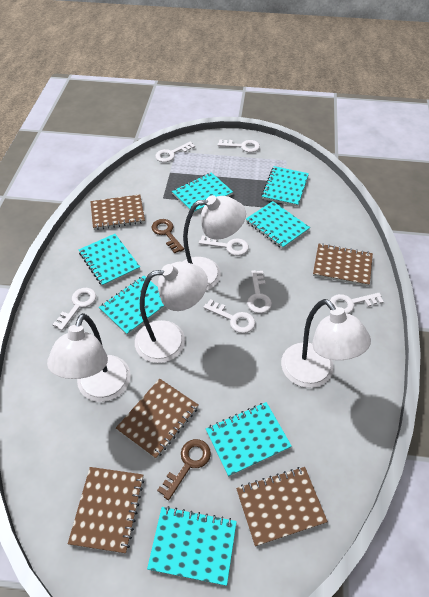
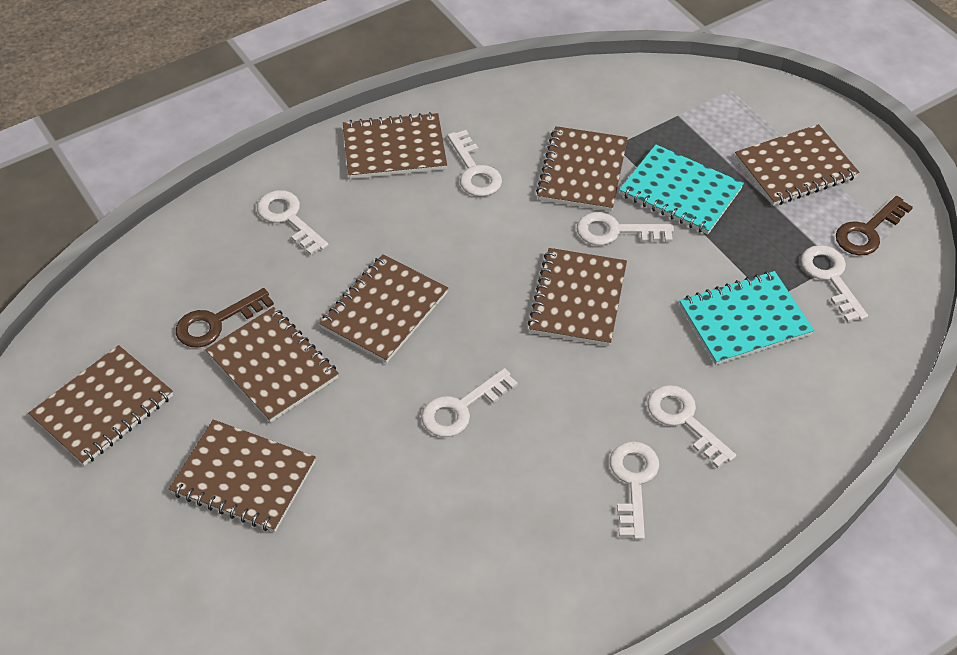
brown notebook: 5 -> 8
turquoise notebook: 7 -> 2
white lamp: 4 -> 0

